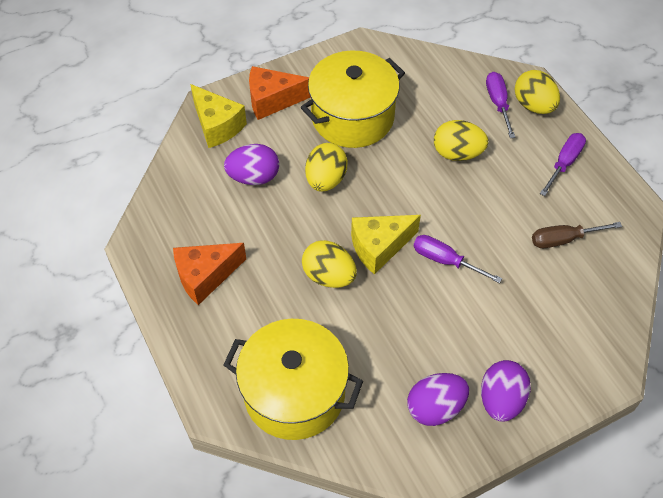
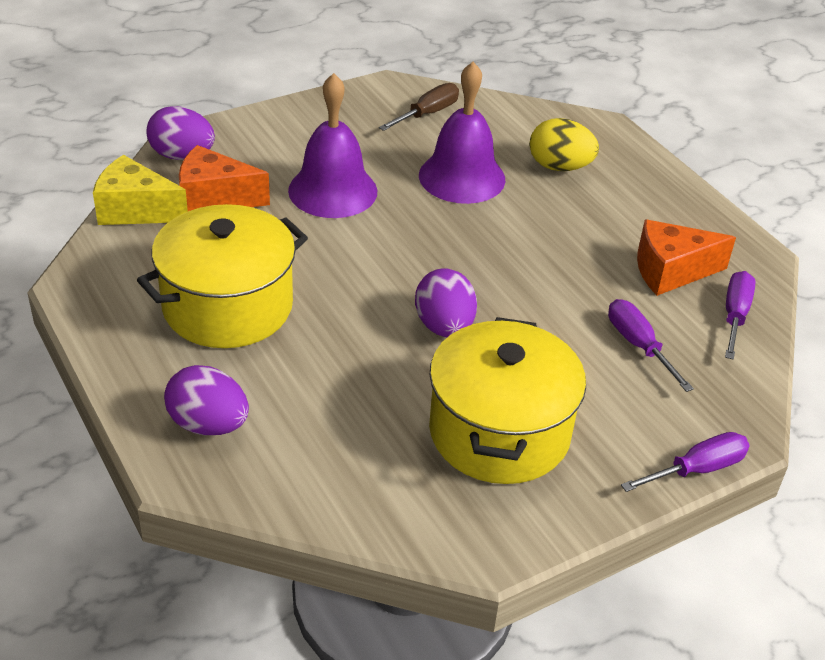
purple bell: 0 -> 2
yellow cheese: 2 -> 1
yellow egg: 4 -> 1

